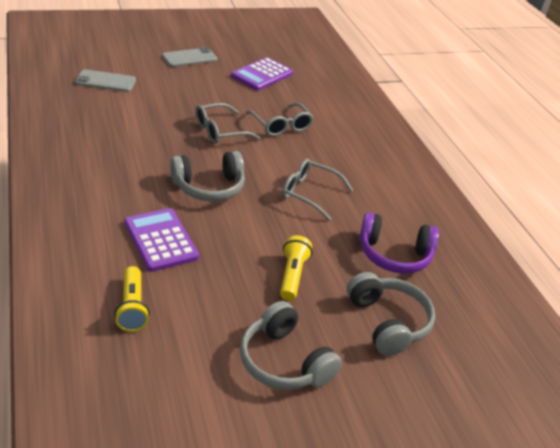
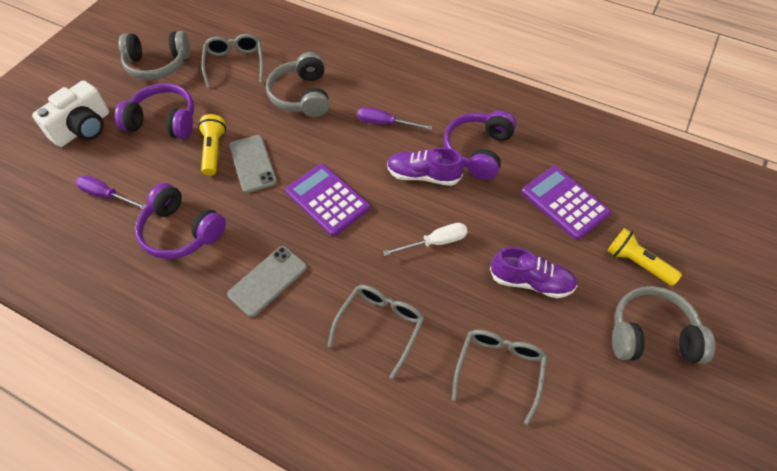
purple headphones: 1 -> 3
purple screwdriver: 0 -> 2
purple shoe: 0 -> 2
white camera: 0 -> 1
white screwdriver: 0 -> 1

